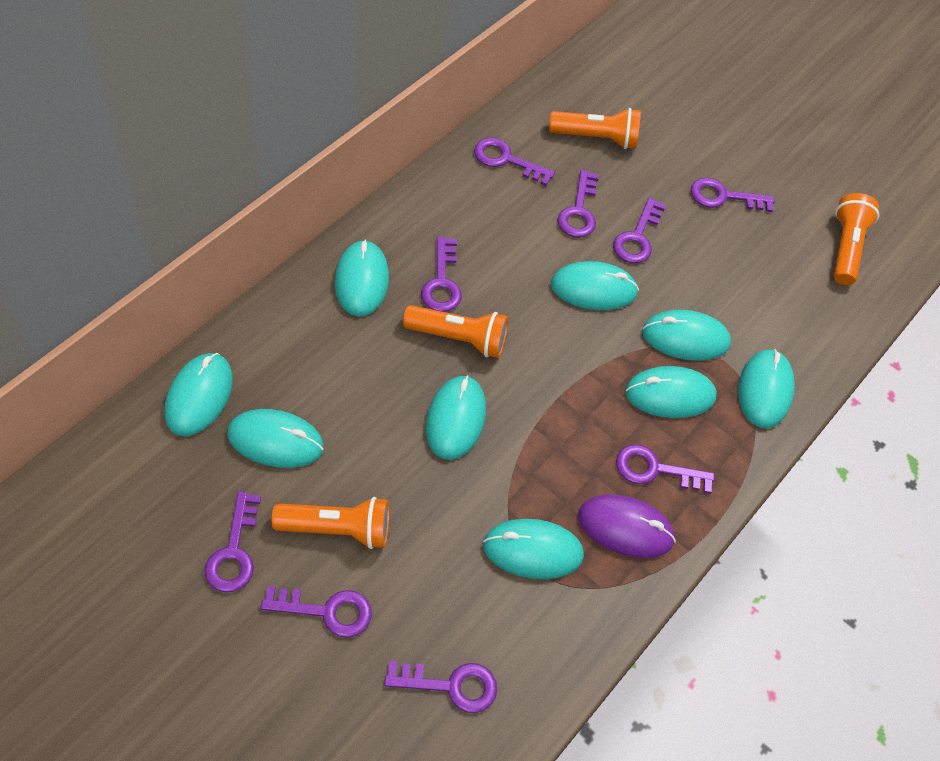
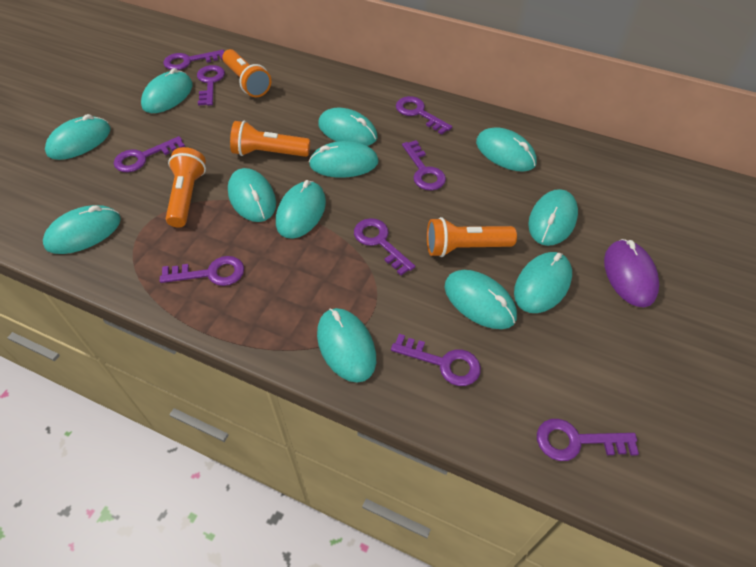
turquoise mouse: 9 -> 12

